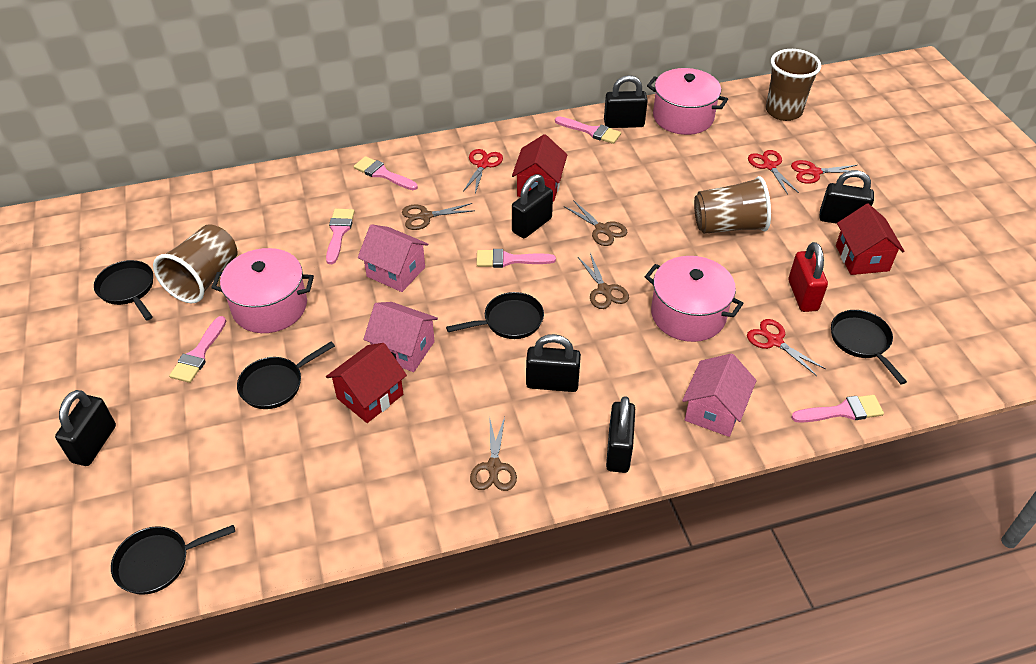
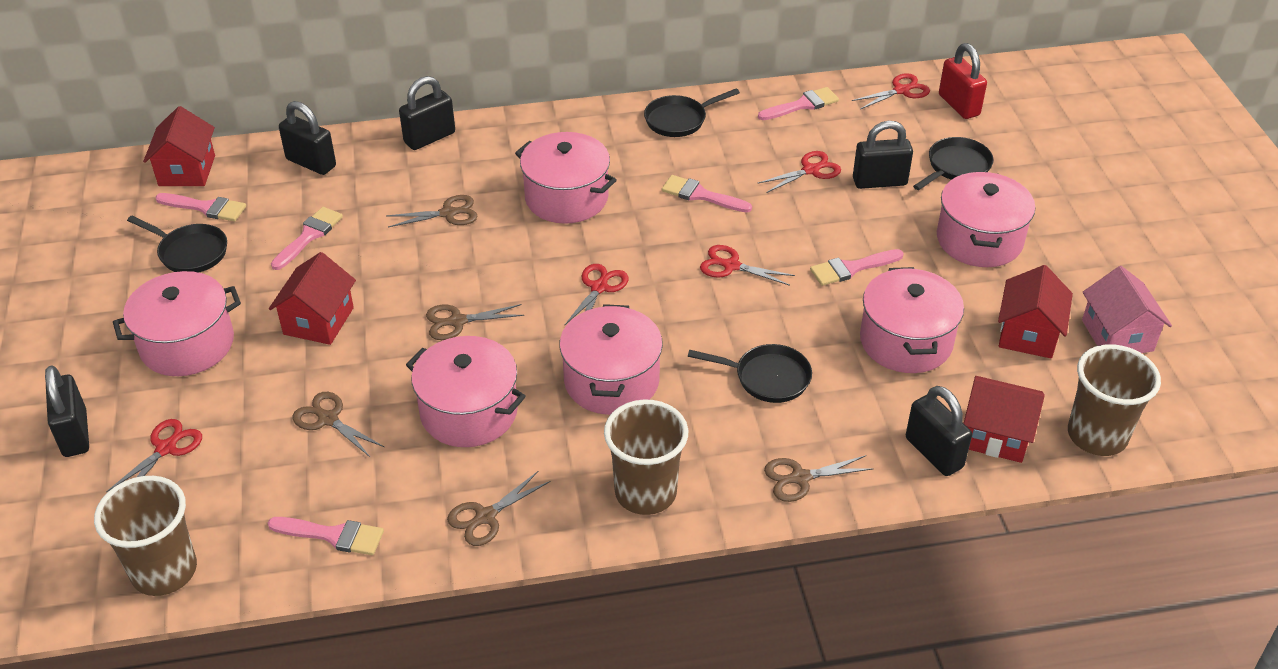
black padlock: 6 -> 5
black pan: 5 -> 4
brown scissors: 4 -> 5
pink house: 3 -> 1
pink pot: 3 -> 6
red house: 3 -> 4
red scissors: 4 -> 5

